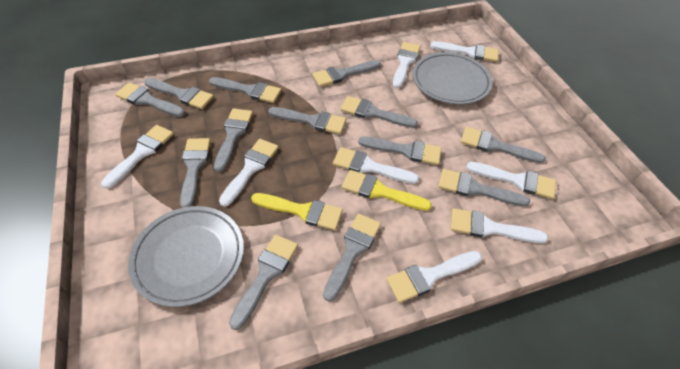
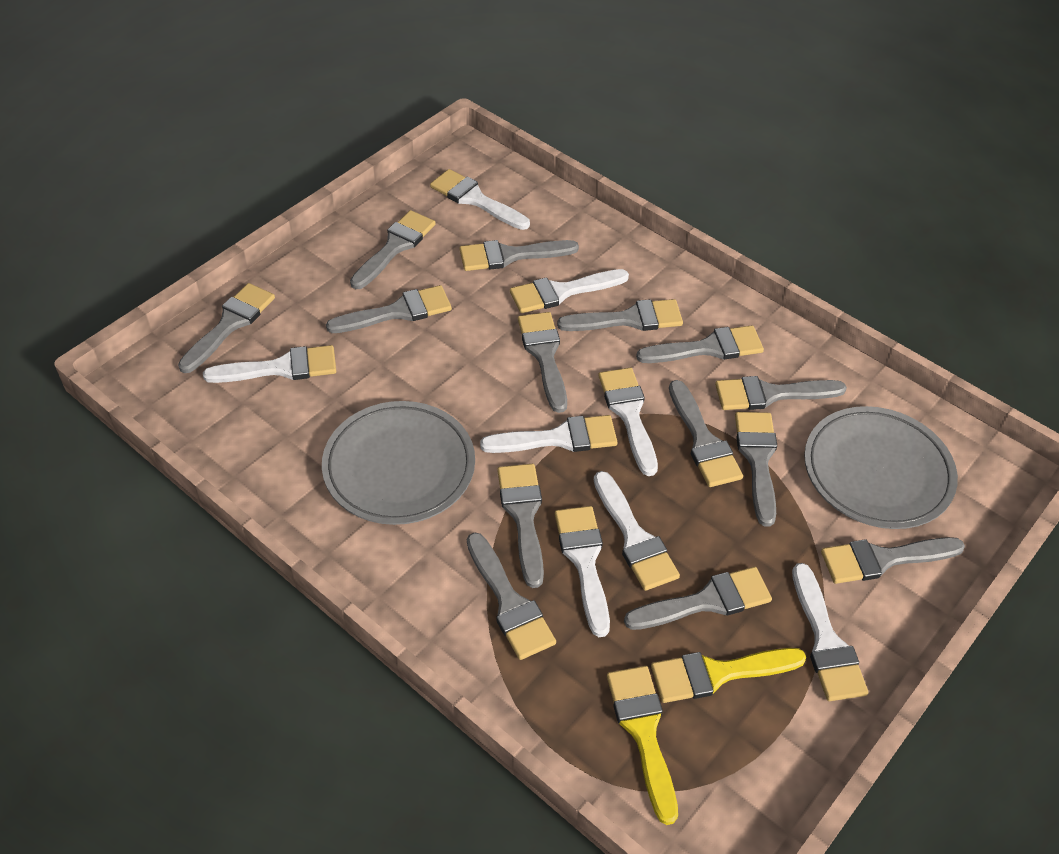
grey brush: 13 -> 14

